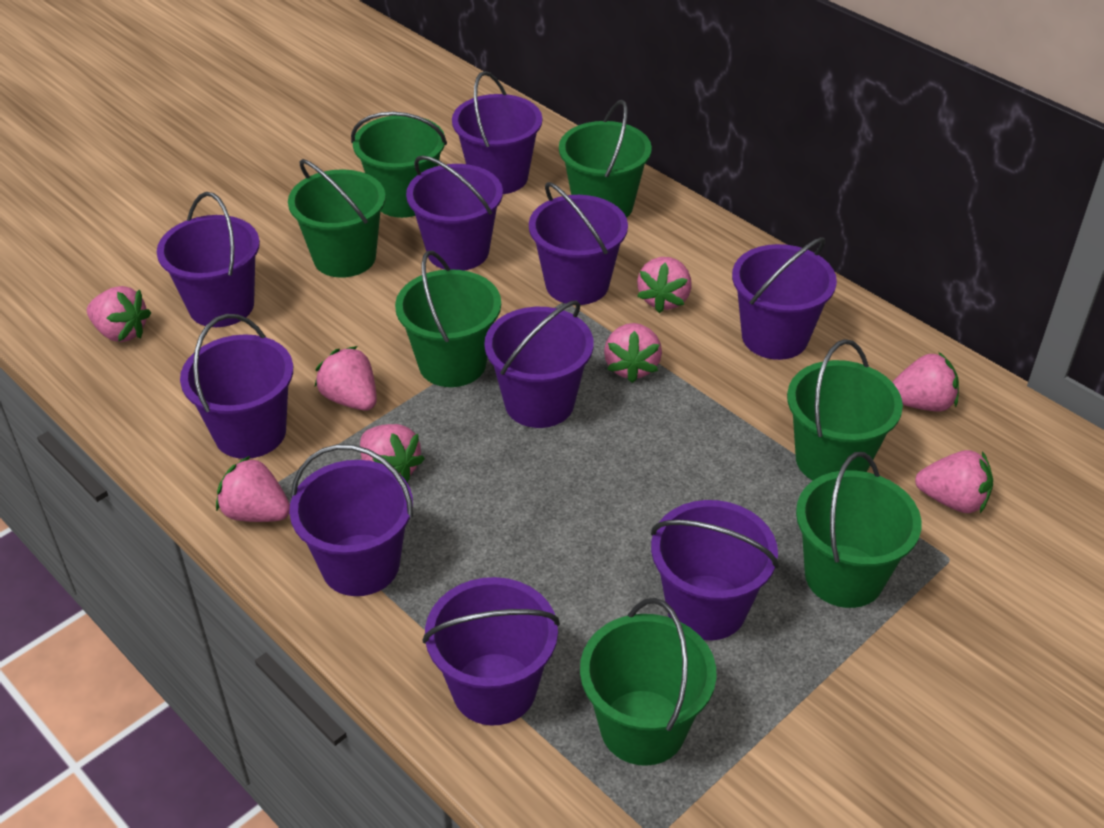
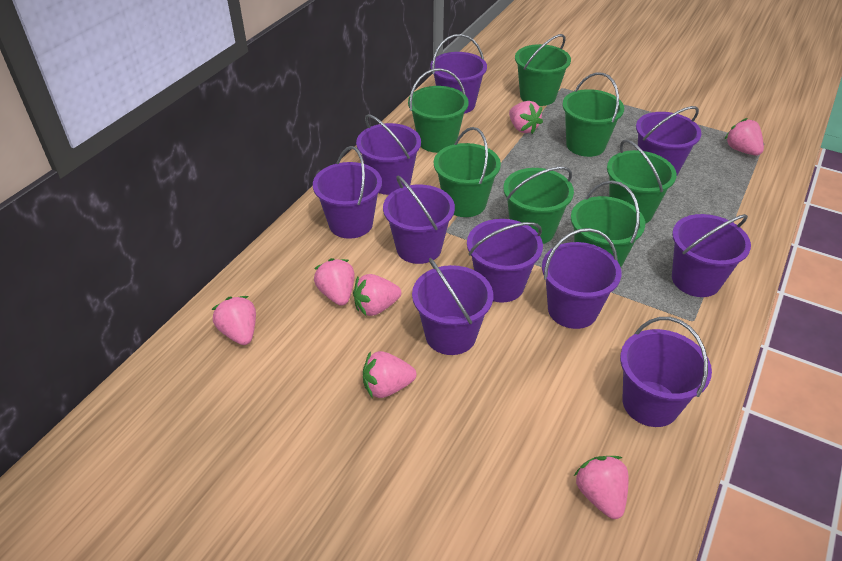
pink strawberry: 8 -> 7

